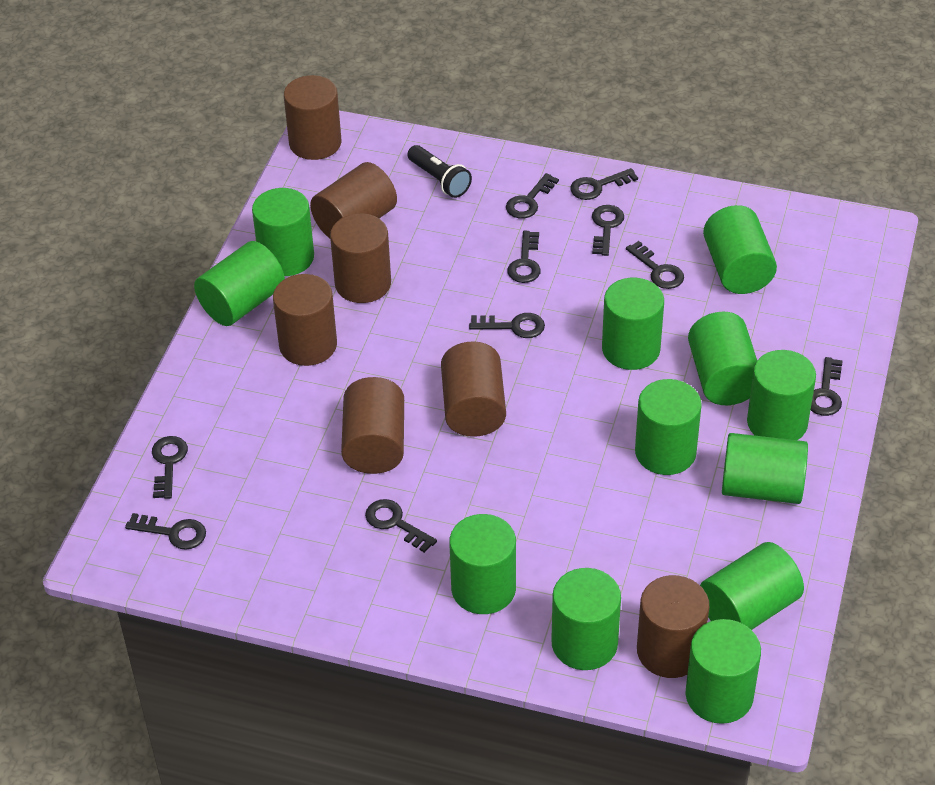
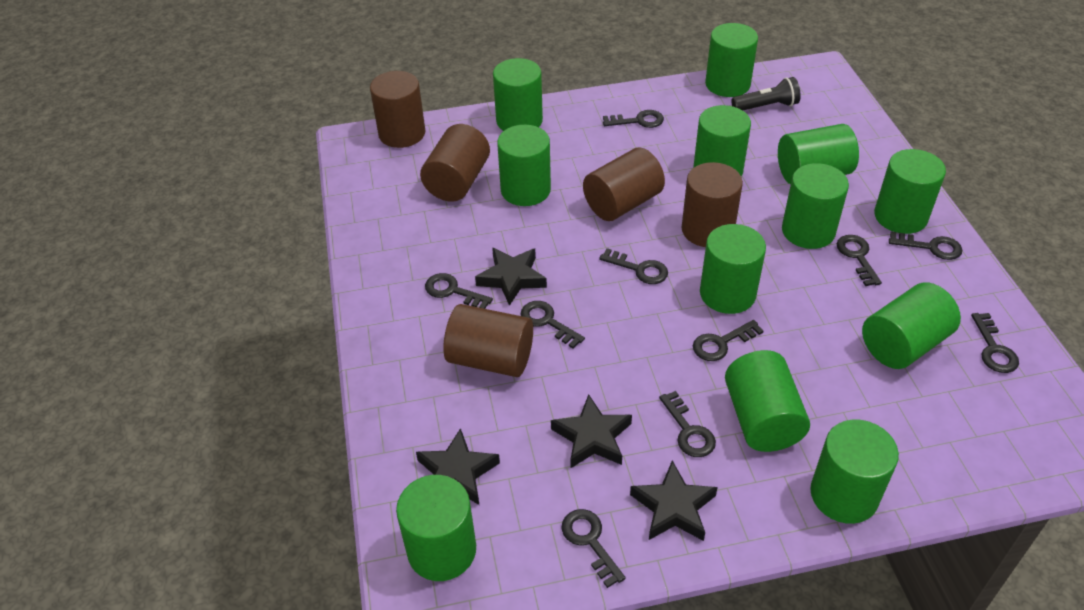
black star: 0 -> 4
brown cylinder: 7 -> 5

